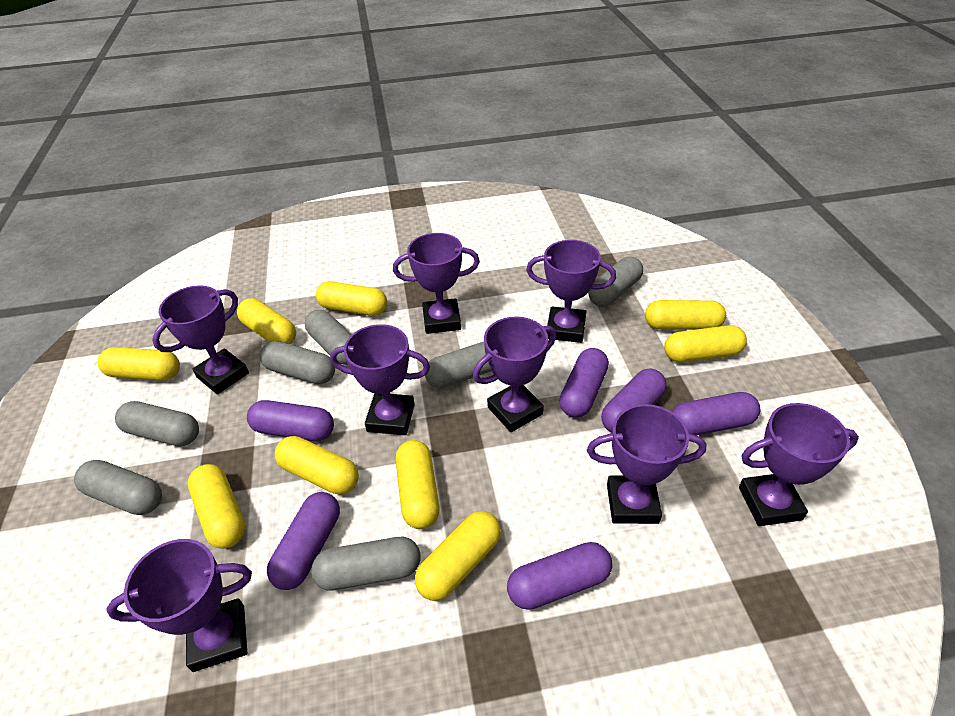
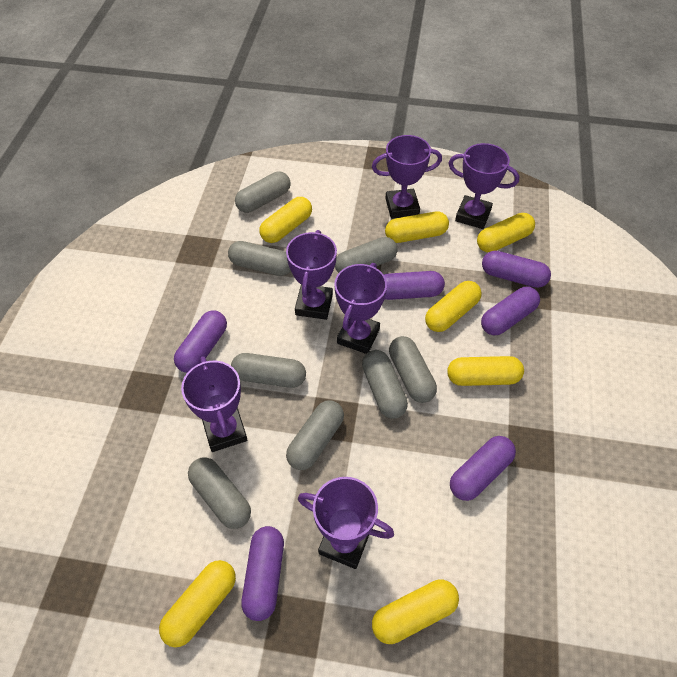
grey capsule: 7 -> 8
purple trophy: 8 -> 6
yellow capsule: 9 -> 7

